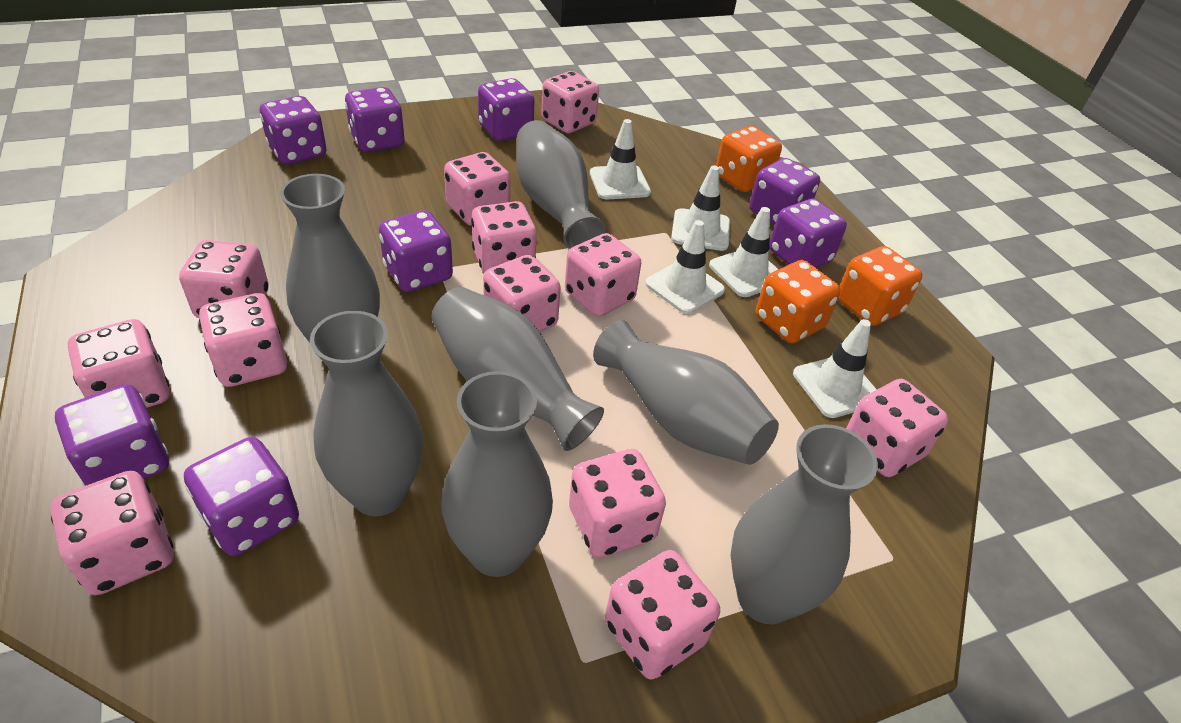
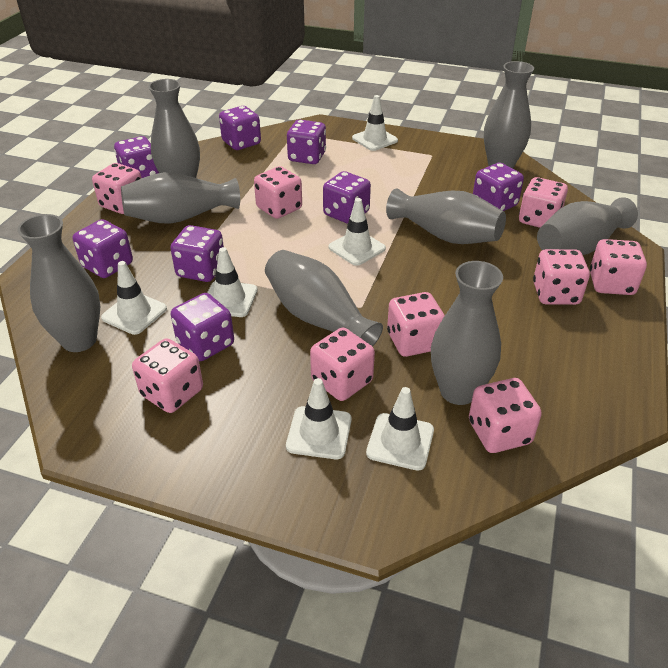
grey vase: 7 -> 8
orange dice: 3 -> 0
pink dice: 12 -> 9
white traffic cone: 5 -> 6

